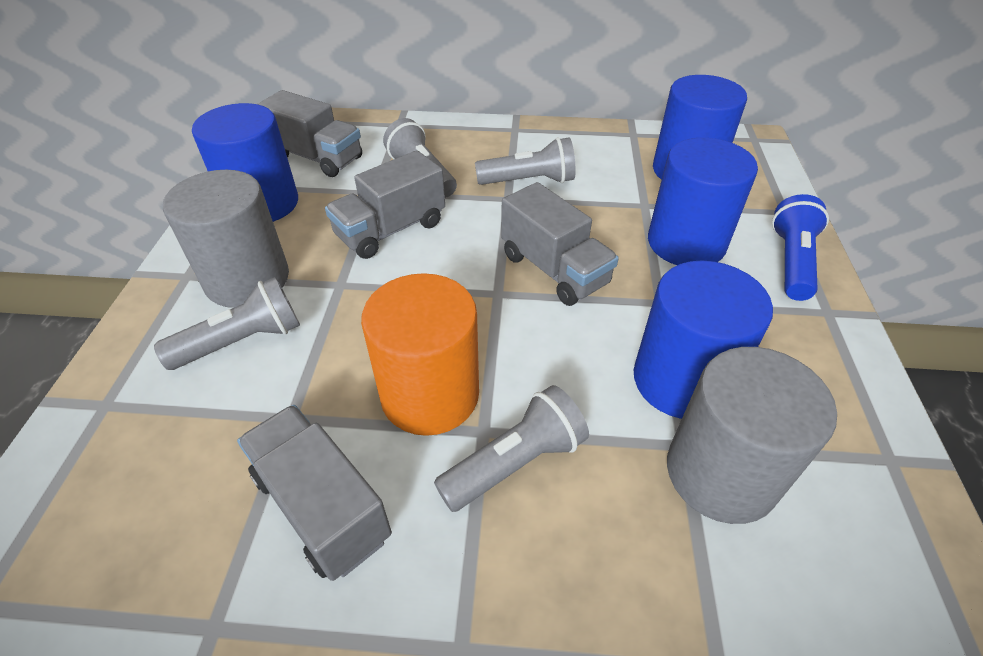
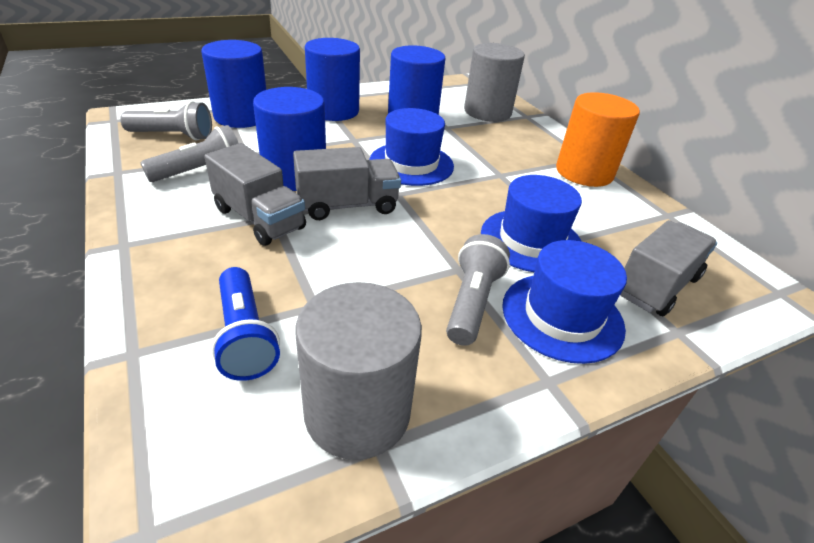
blue hat: 0 -> 3
grey flashlight: 4 -> 3
grey truck: 4 -> 3

